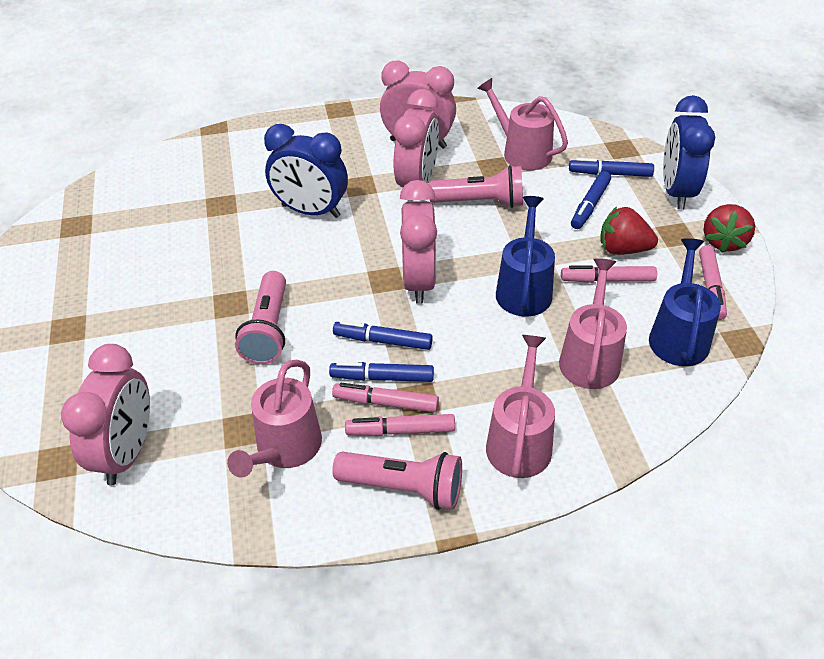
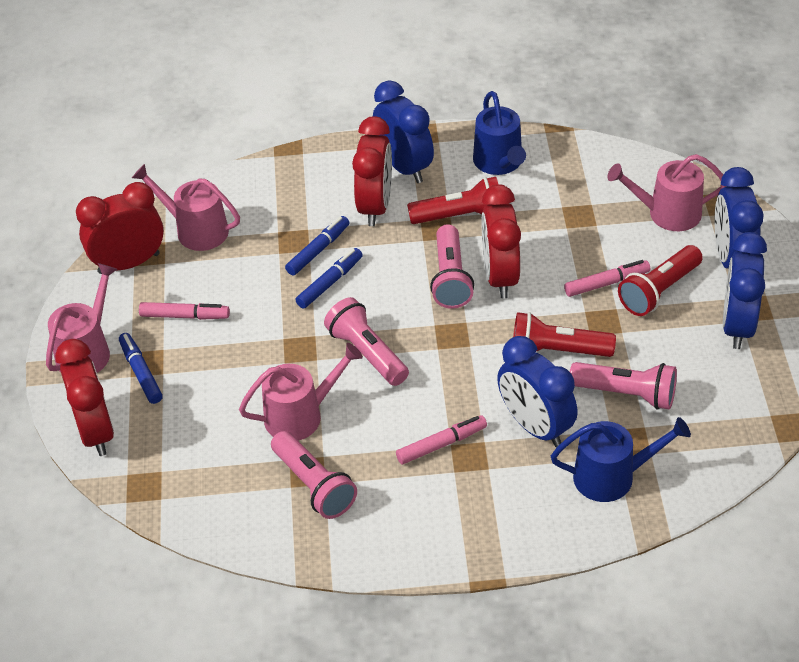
blue clock: 2 -> 4
blue marker: 4 -> 3
pink clock: 4 -> 0
pink flashlight: 3 -> 4
pink marker: 4 -> 3
red clock: 0 -> 4
red flashlight: 0 -> 3
red strawberry: 2 -> 0

